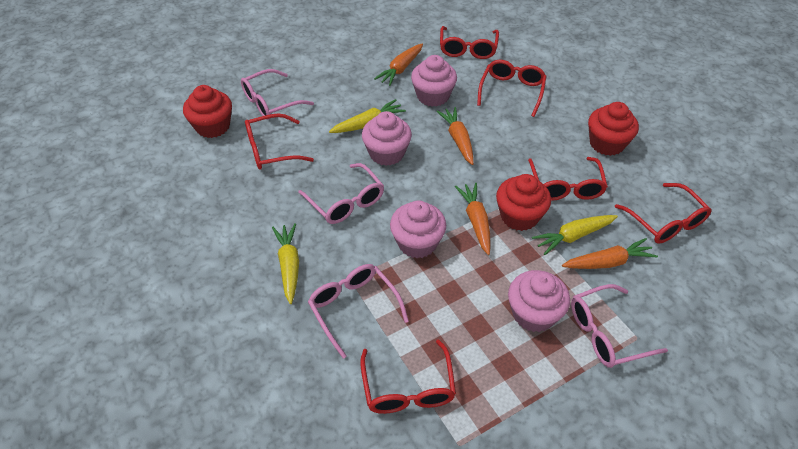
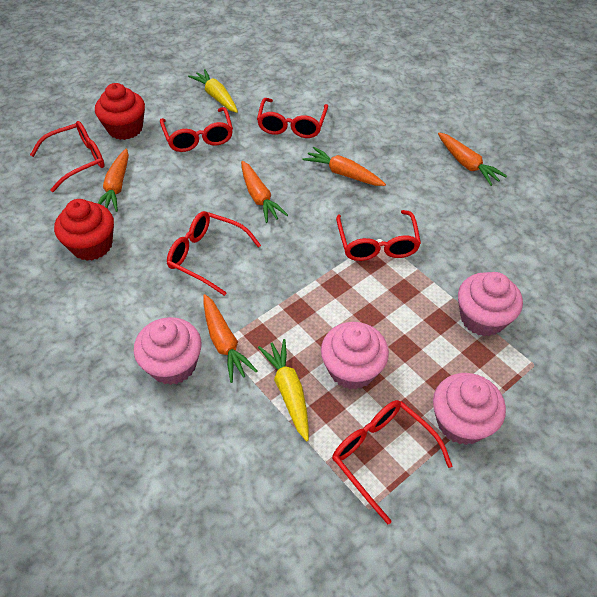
orange carrot: 4 -> 5
pink glasses: 4 -> 0
red cupcake: 3 -> 2
yellow carrot: 3 -> 2

